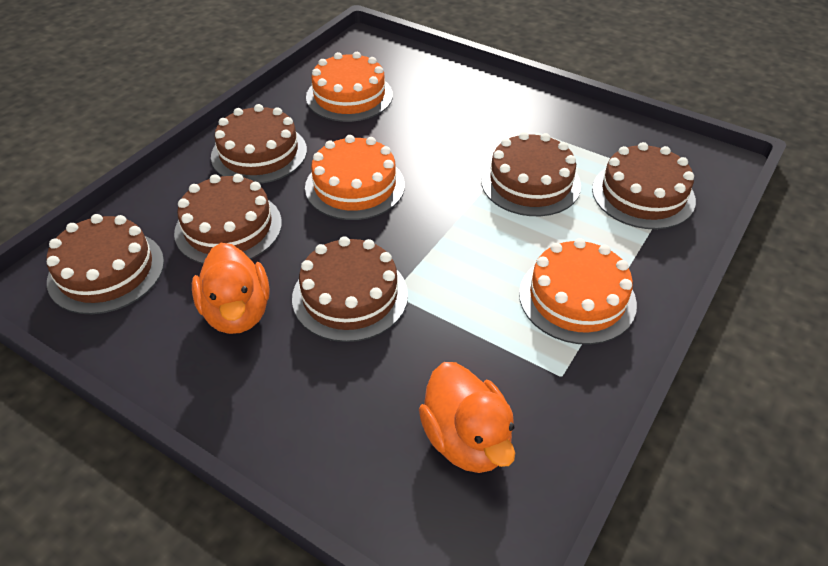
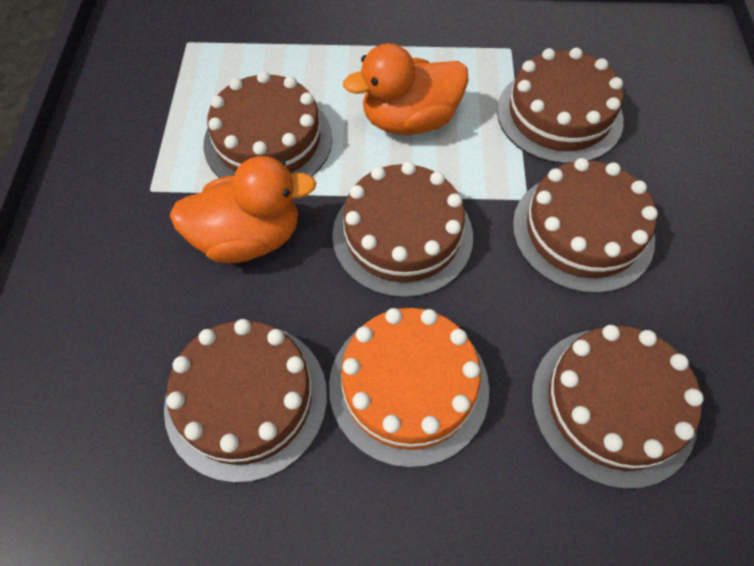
orange cake: 3 -> 1

